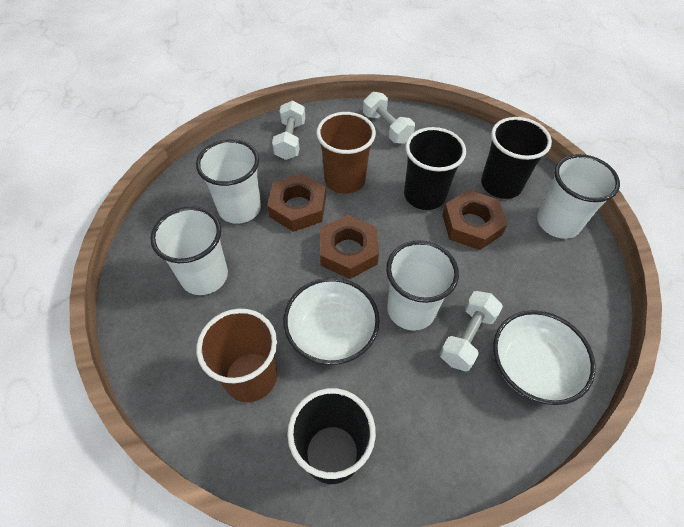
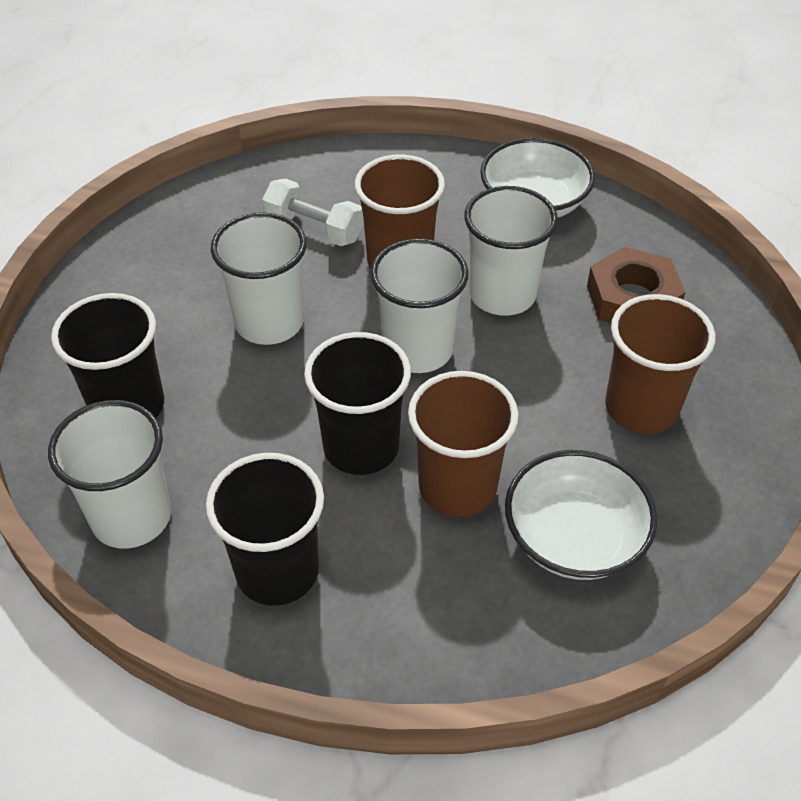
brown cup: 2 -> 3
brown nut: 3 -> 1
white dumbbell: 3 -> 1

